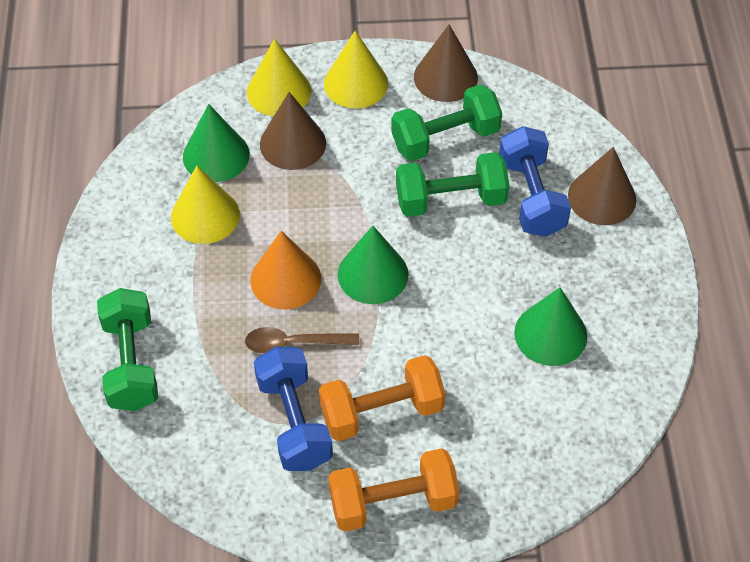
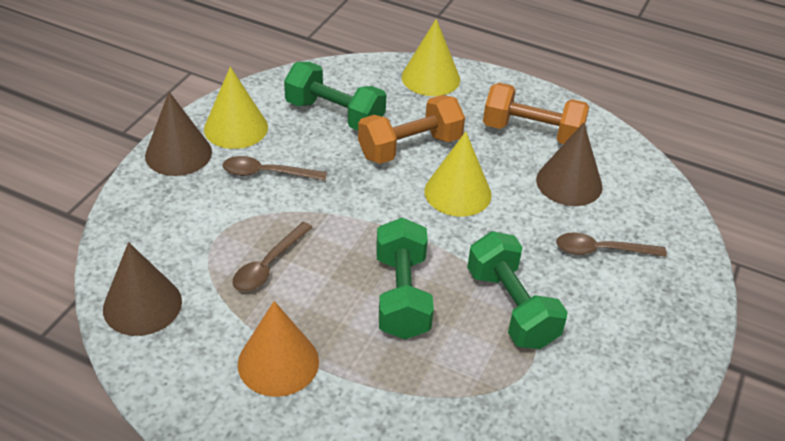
blue dumbbell: 2 -> 0
brown spoon: 1 -> 3
green cone: 3 -> 0

